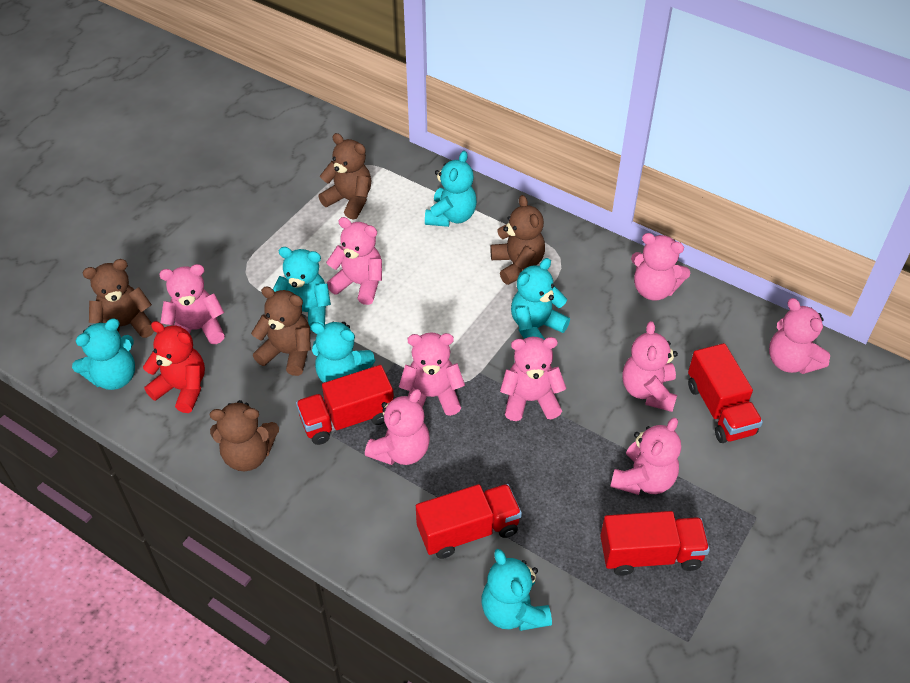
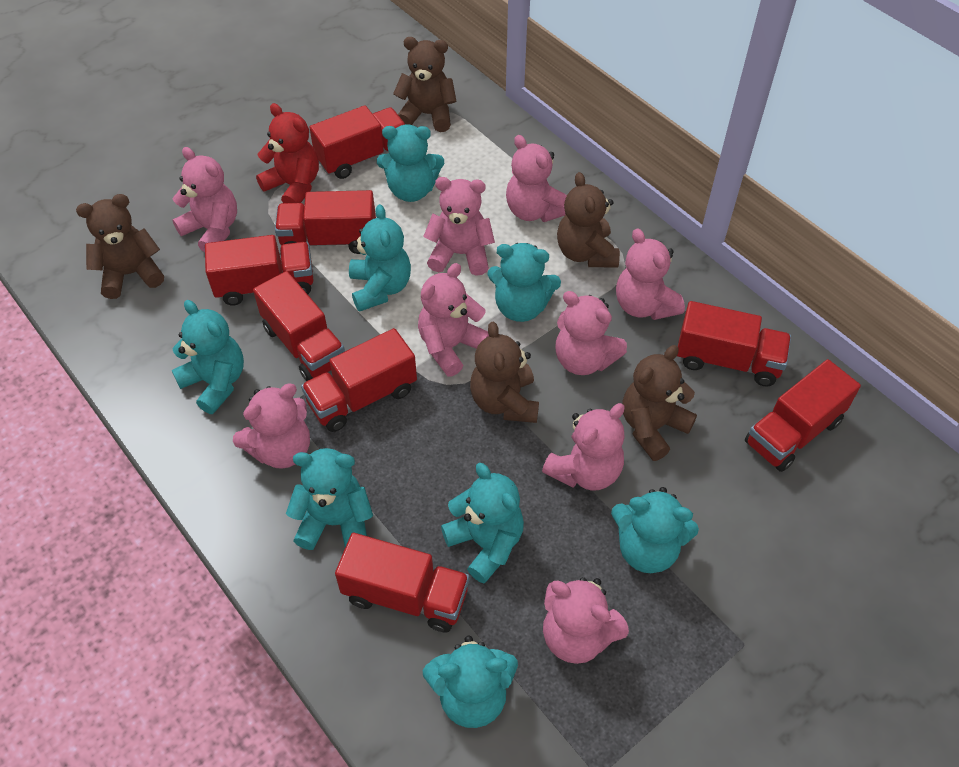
red truck: 4 -> 8
turquoise teddy bear: 6 -> 8

